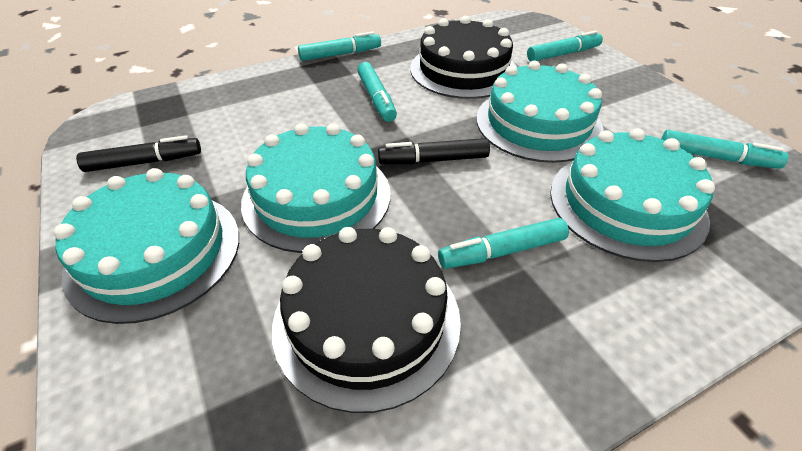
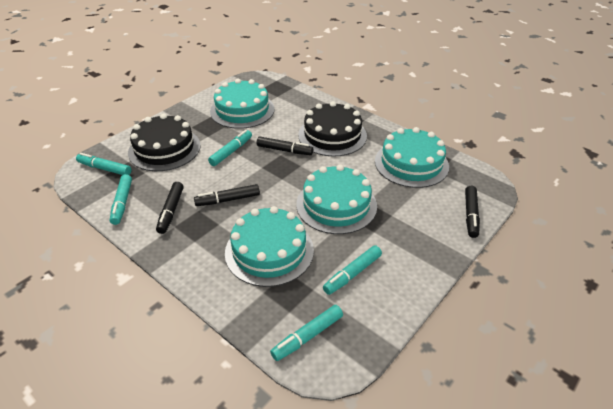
black marker: 2 -> 4

